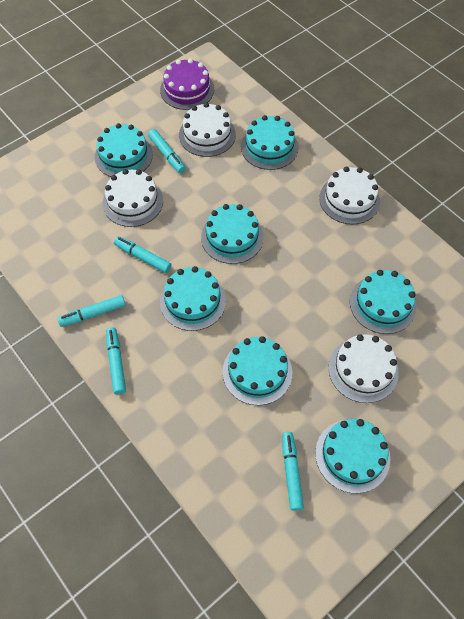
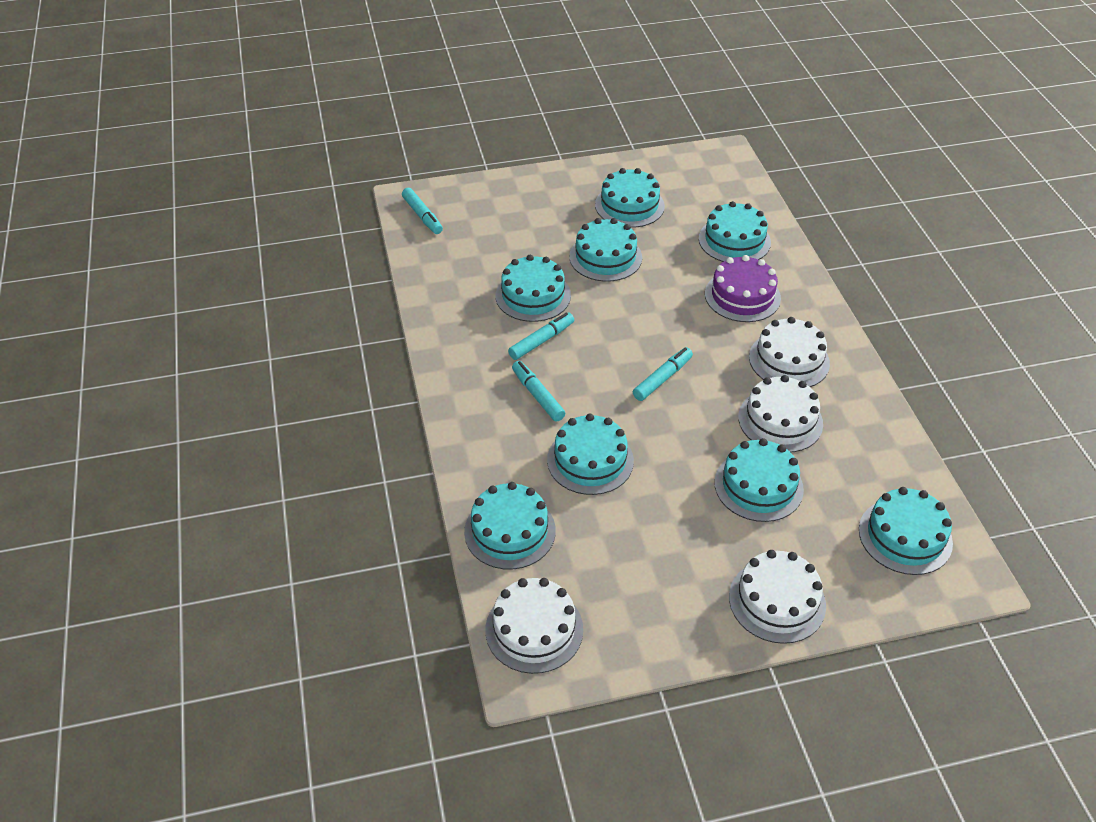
turquoise cake: 7 -> 8
turquoise marker: 5 -> 4

